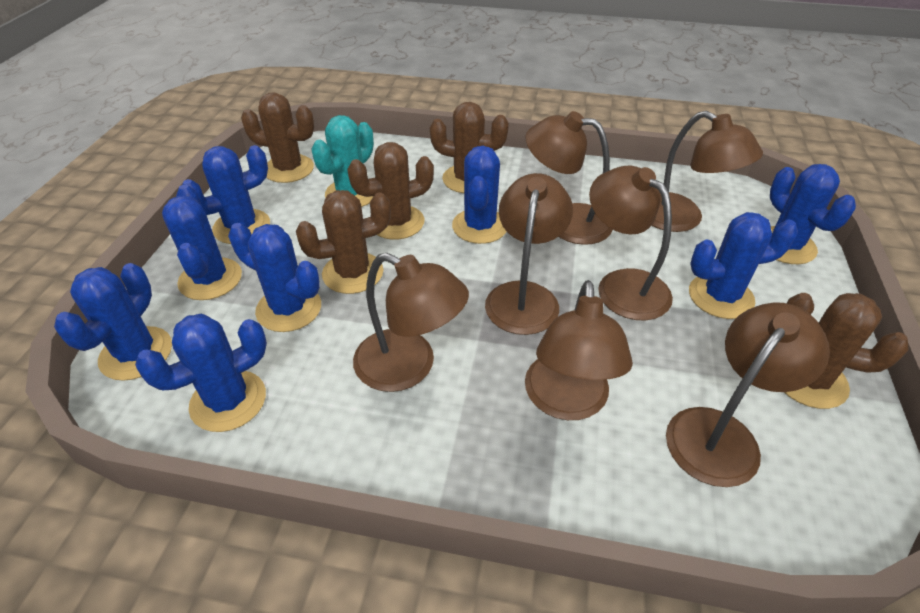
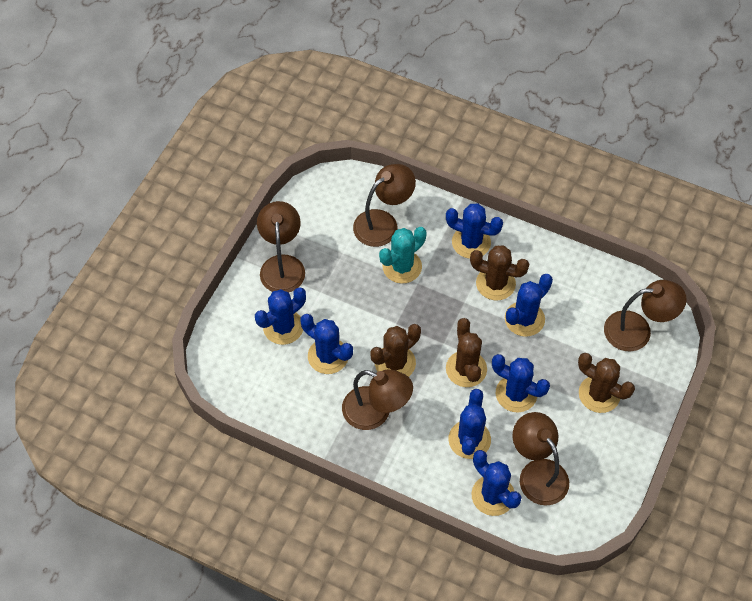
blue cactus: 8 -> 7
brown cactus: 5 -> 4
brown lamp: 7 -> 5

